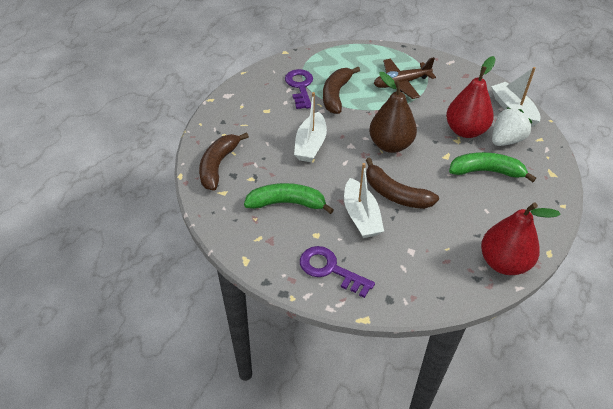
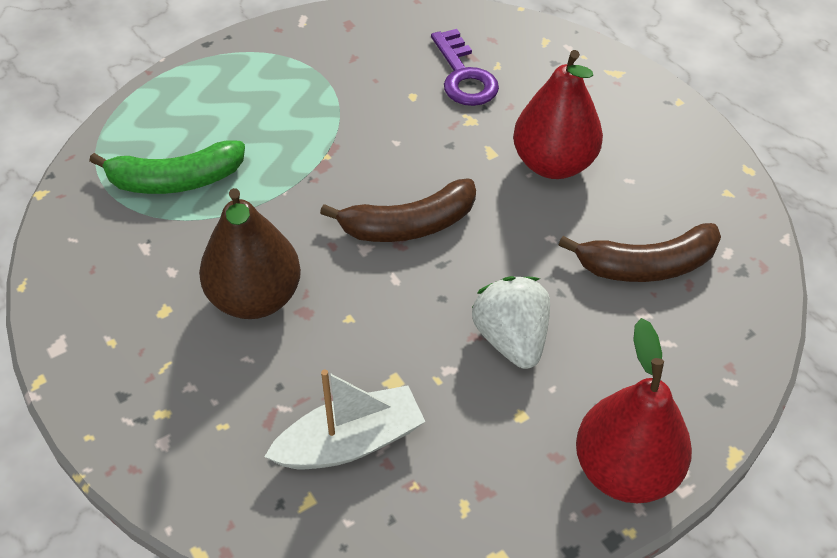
brown banana: 3 -> 2
brown plane: 1 -> 0
green banana: 2 -> 1
purple key: 2 -> 1
white boat: 3 -> 1

